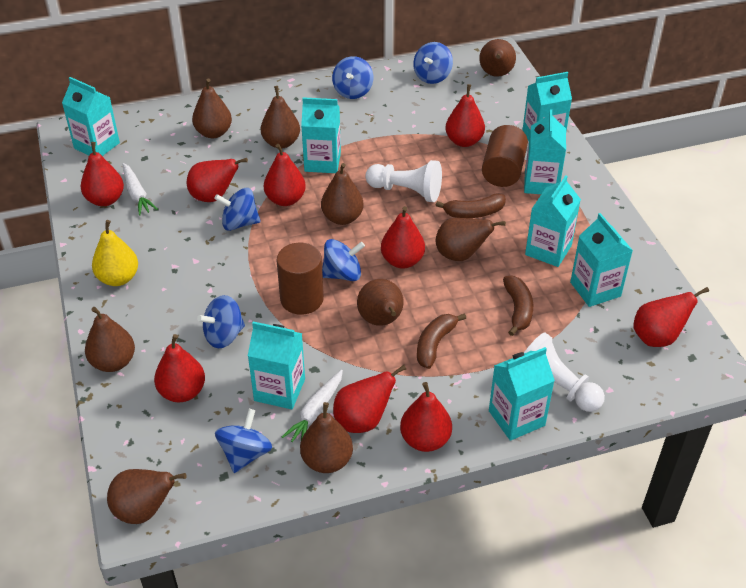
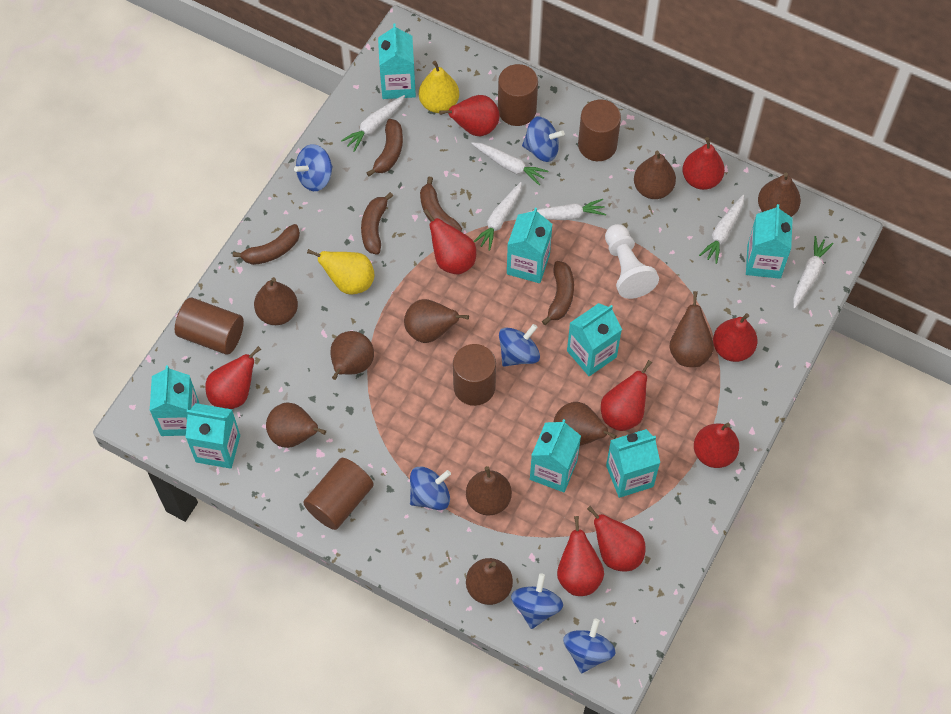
brown banana: 3 -> 5
brown cylinder: 2 -> 5
brown pear: 9 -> 10
white carrot: 2 -> 6
white pawn: 2 -> 1
yellow pear: 1 -> 2

